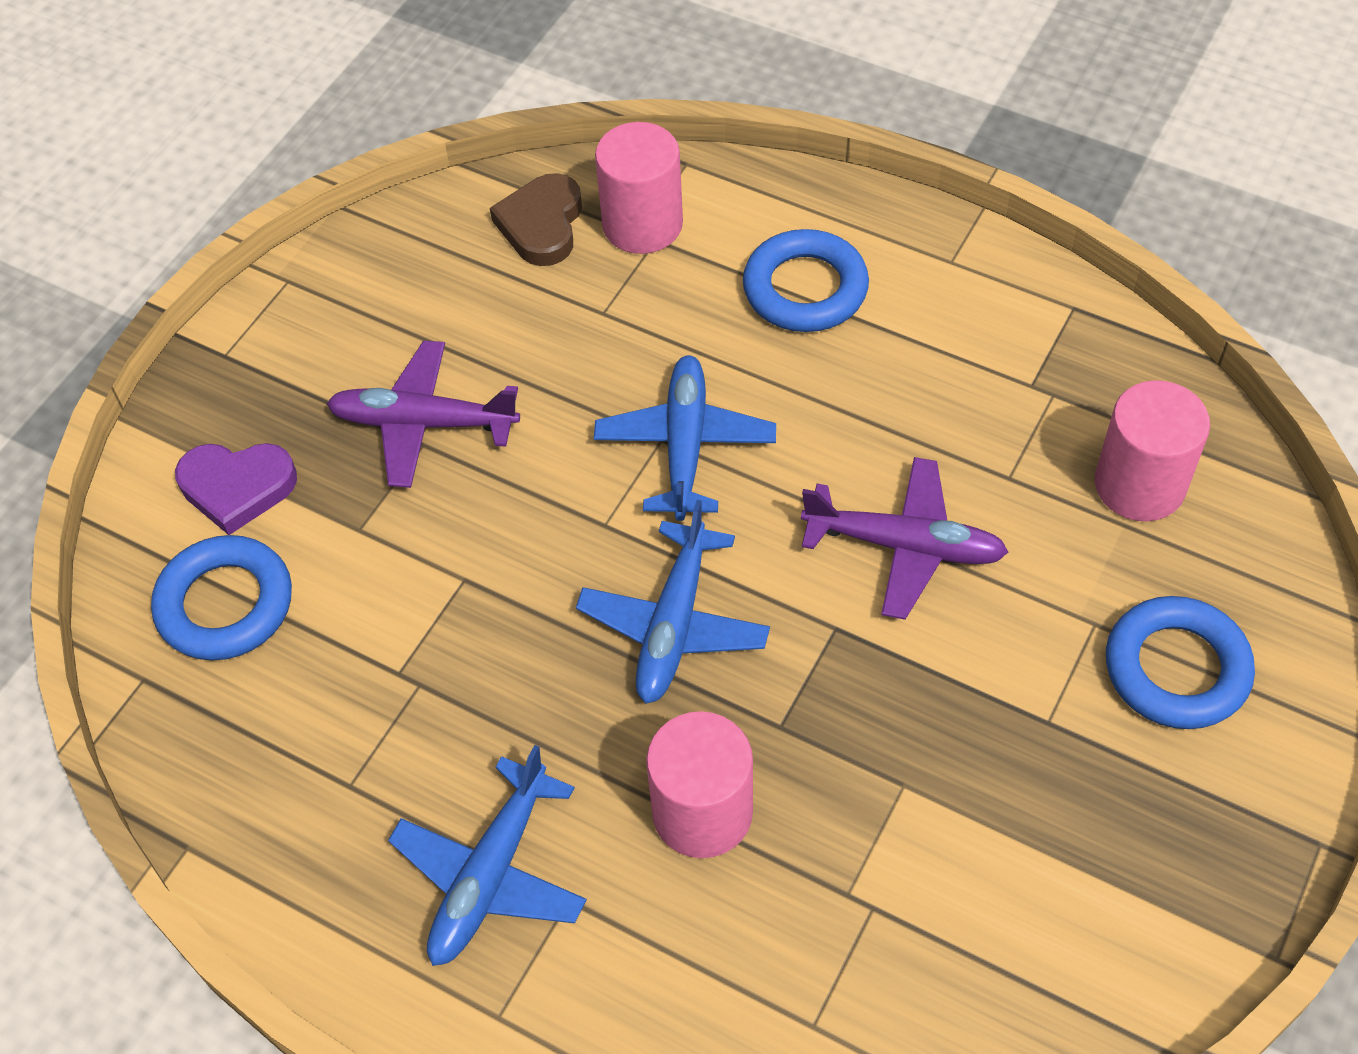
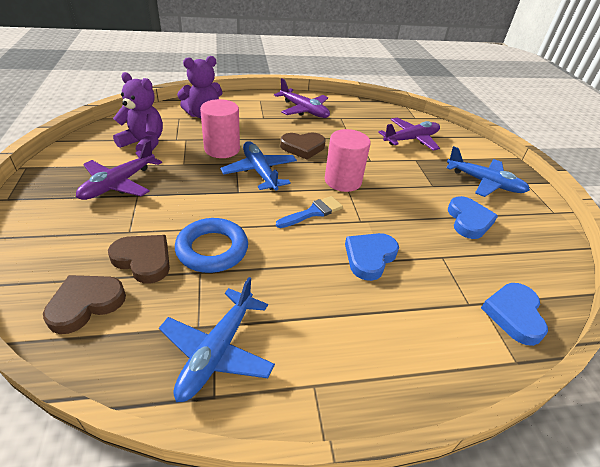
blue brush: 0 -> 1
blue heart: 0 -> 3
blue ring: 3 -> 1
brown heart: 1 -> 3
pink cylinder: 3 -> 2
purple heart: 1 -> 0
purple plane: 2 -> 3
purple teddy bear: 0 -> 2

